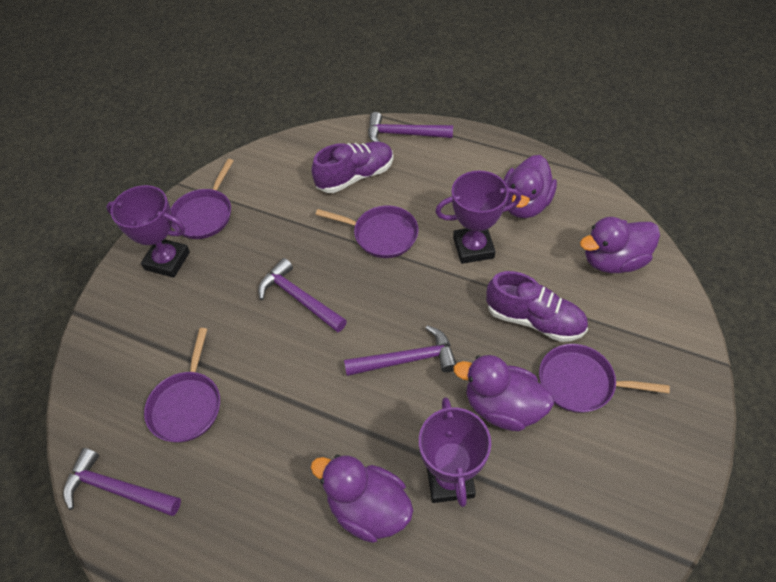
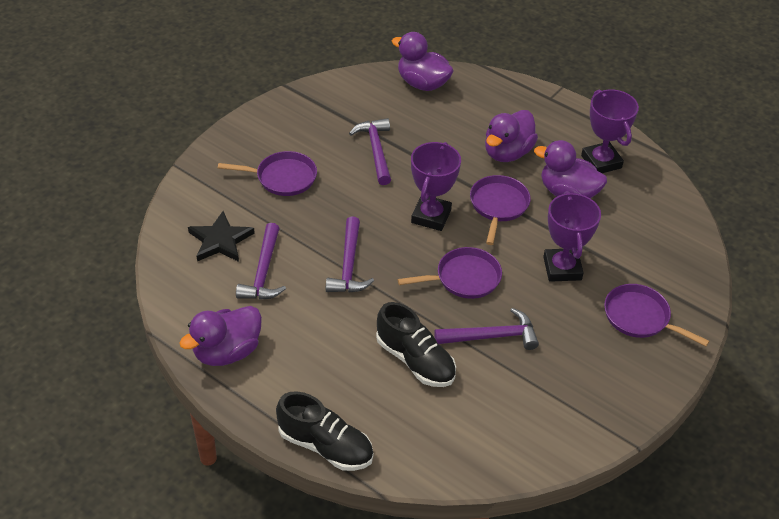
black shoe: 0 -> 2
black star: 0 -> 1
purple shoe: 2 -> 0

